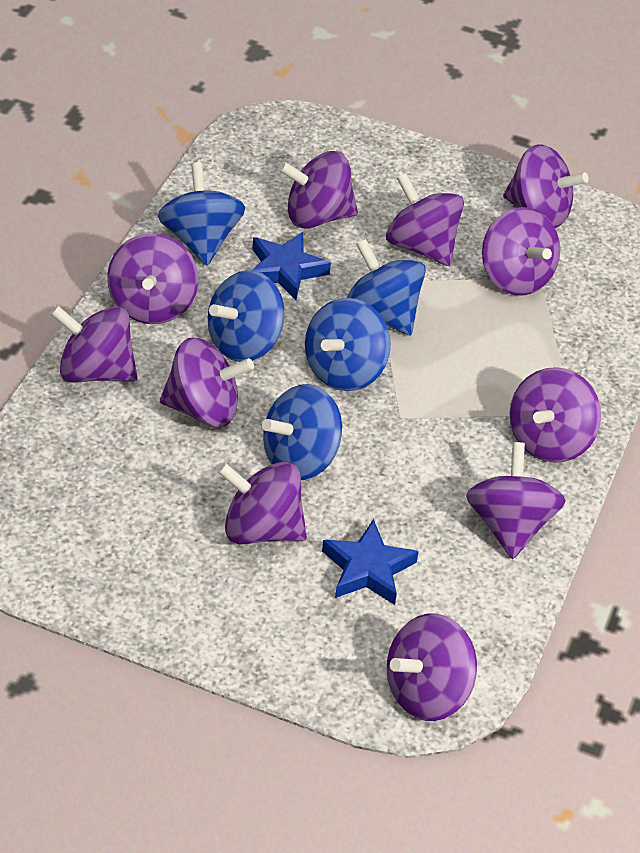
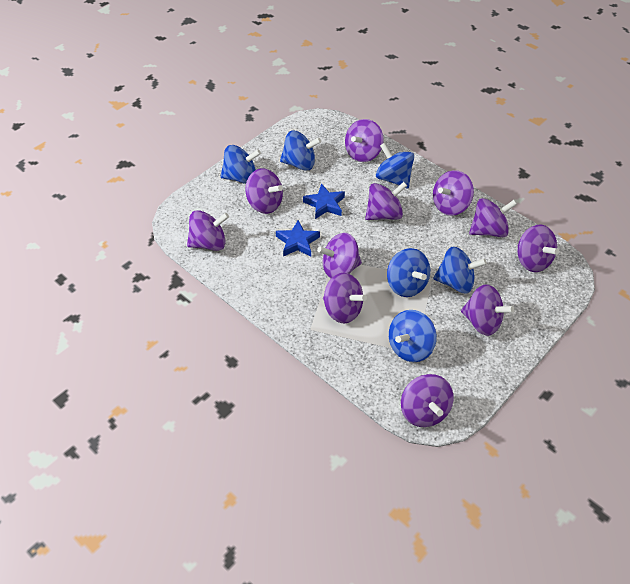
blue spinning top: 5 -> 6

